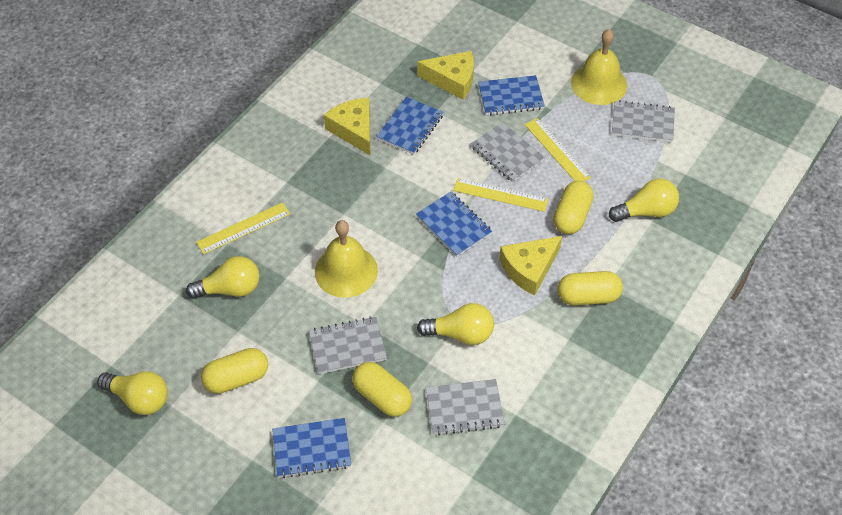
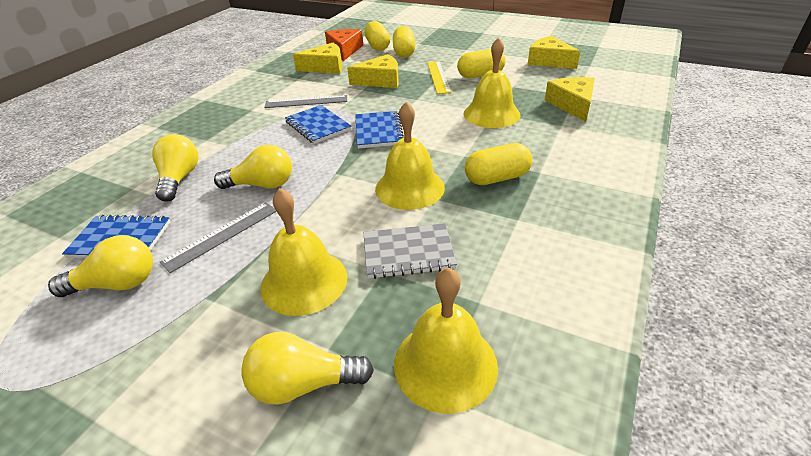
blue notebook: 4 -> 3
grey notebook: 4 -> 1
grey ruler: 0 -> 2
orange cheese: 0 -> 1
yellow bell: 2 -> 4
yellow cheese: 3 -> 4
yellow ruler: 3 -> 1

